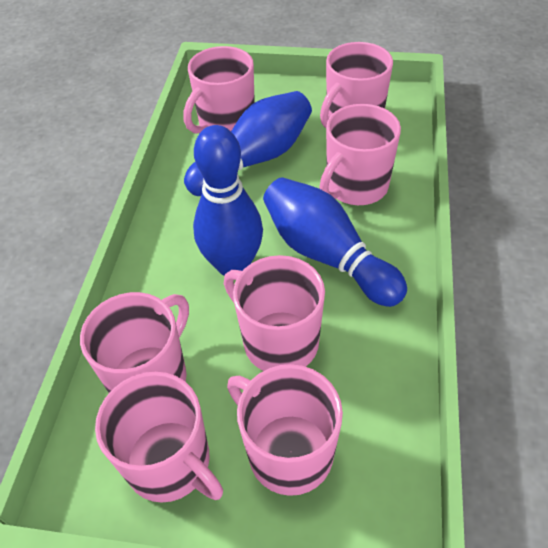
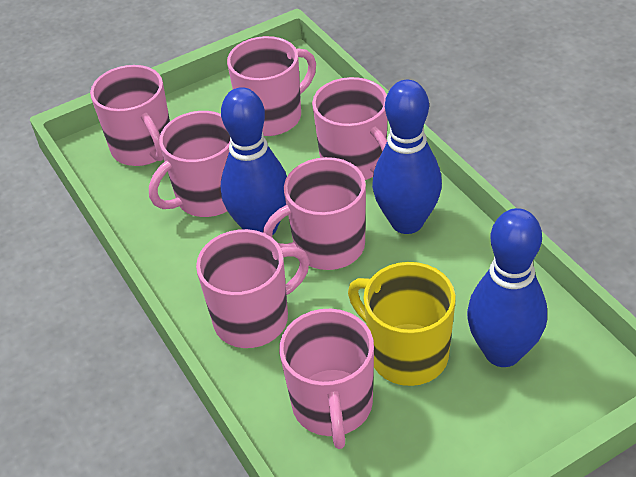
yellow mug: 0 -> 1

